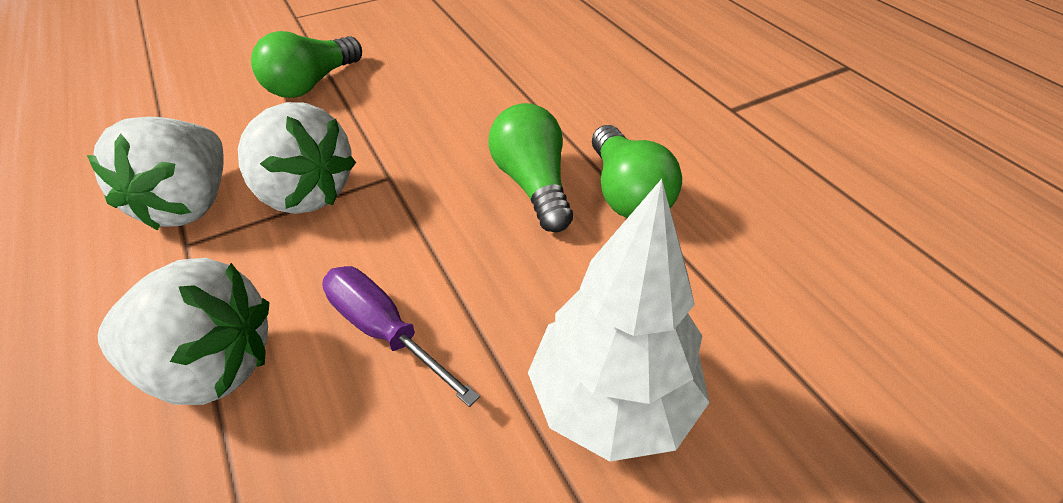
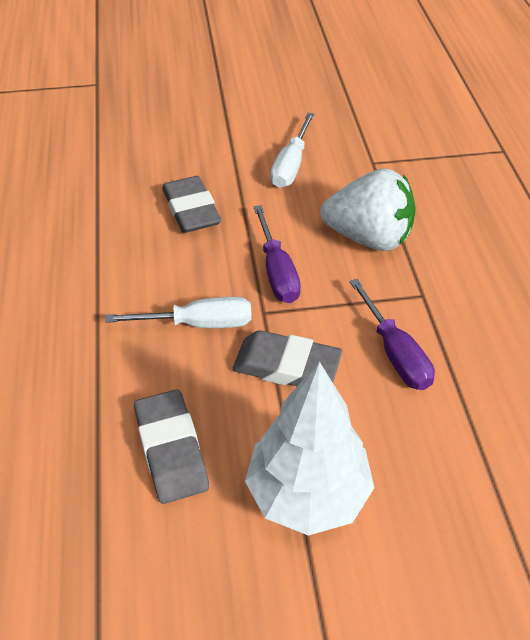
green light bulb: 3 -> 0
grey eraser: 0 -> 3
purple screwdriver: 1 -> 2
white screwdriver: 0 -> 2
white strawberry: 3 -> 1

